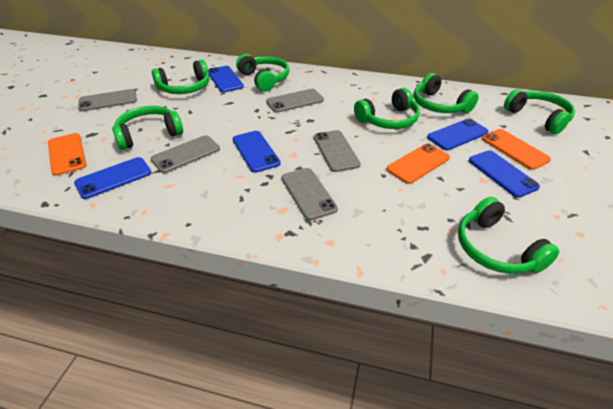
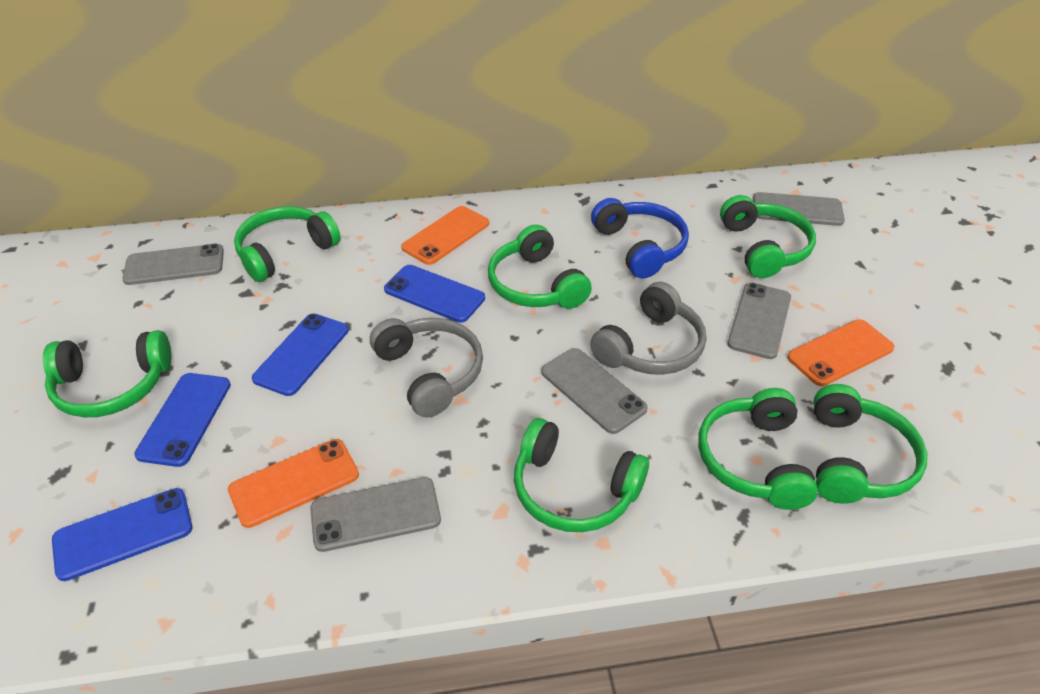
blue headphones: 0 -> 1
blue phone: 5 -> 4
grey headphones: 0 -> 2

